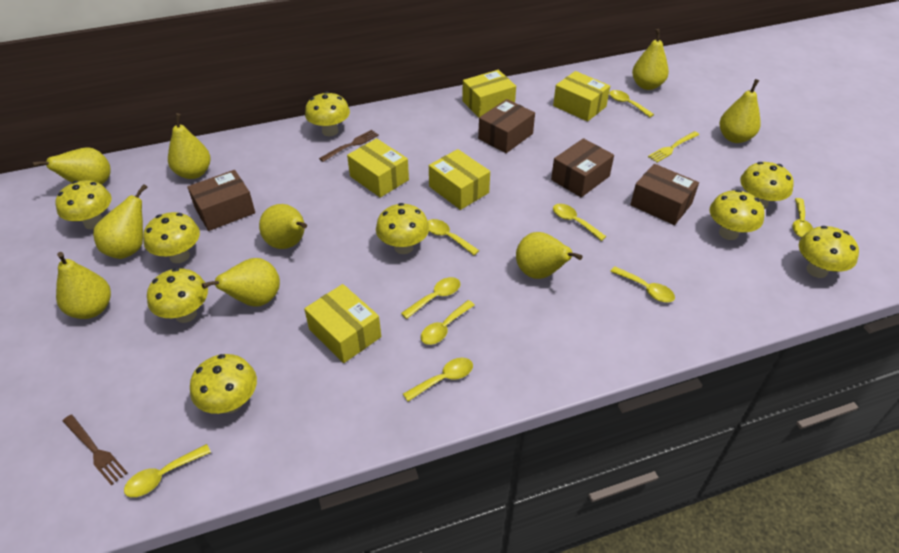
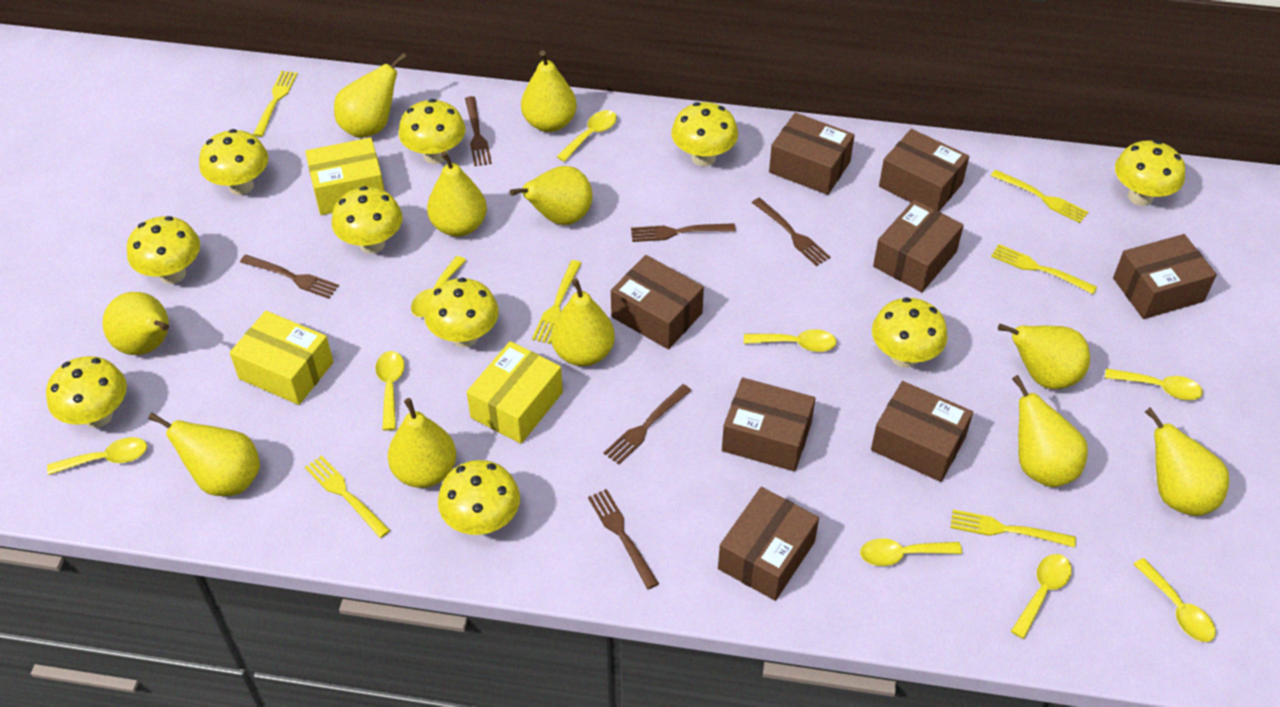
brown box: 4 -> 8
brown fork: 2 -> 6
yellow box: 5 -> 3
yellow fork: 1 -> 6
yellow mushroom: 9 -> 10
yellow pear: 9 -> 11

